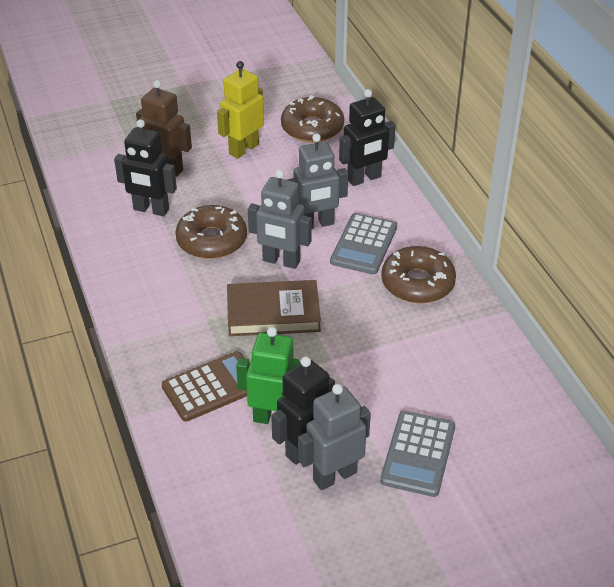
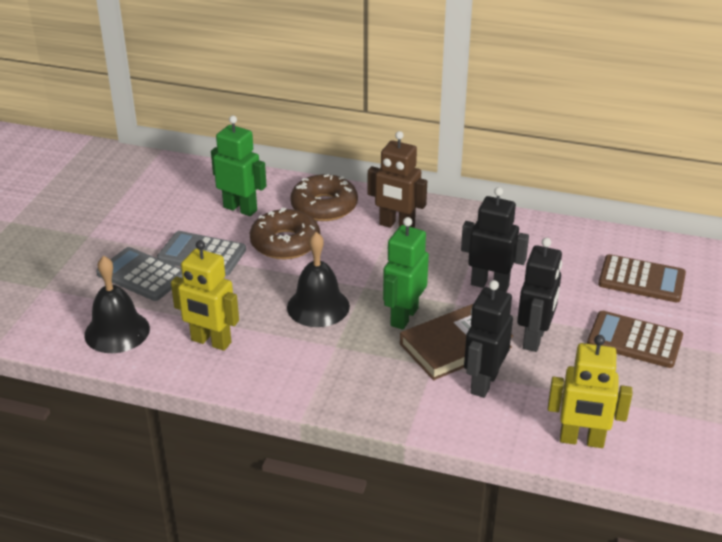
black bell: 0 -> 2
brown calculator: 1 -> 2
brown donut: 3 -> 2
green robot: 1 -> 2
grey robot: 3 -> 0
yellow robot: 1 -> 2

